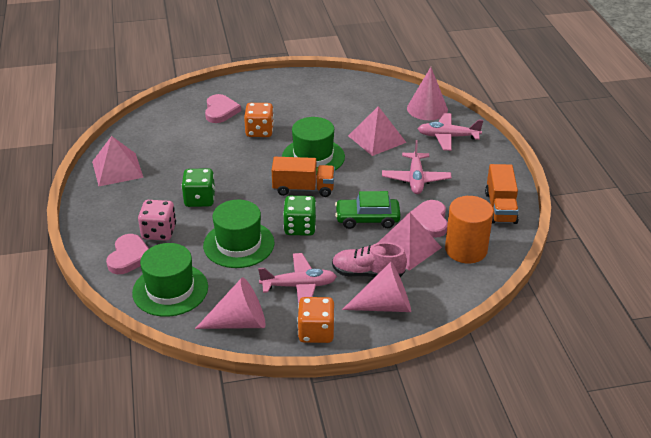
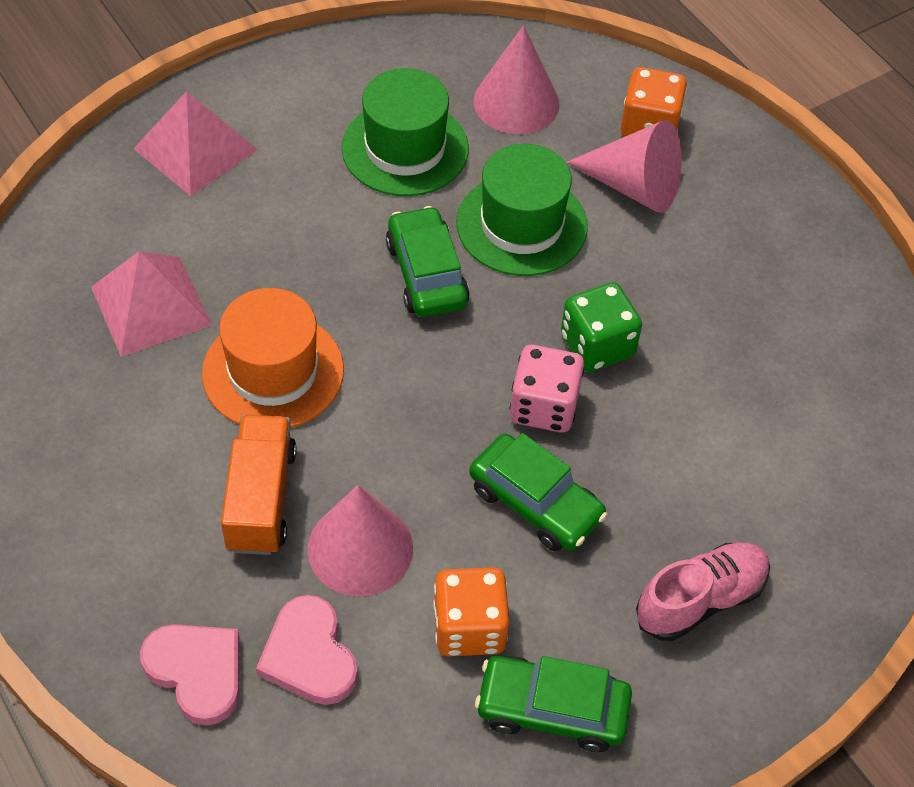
green car: 1 -> 3
green dice: 2 -> 1
green hat: 3 -> 2
orange cylinder: 1 -> 0
orange hat: 0 -> 1
orange truck: 2 -> 1
pink heart: 3 -> 2
pink plane: 3 -> 0
pink pyramid: 3 -> 2

